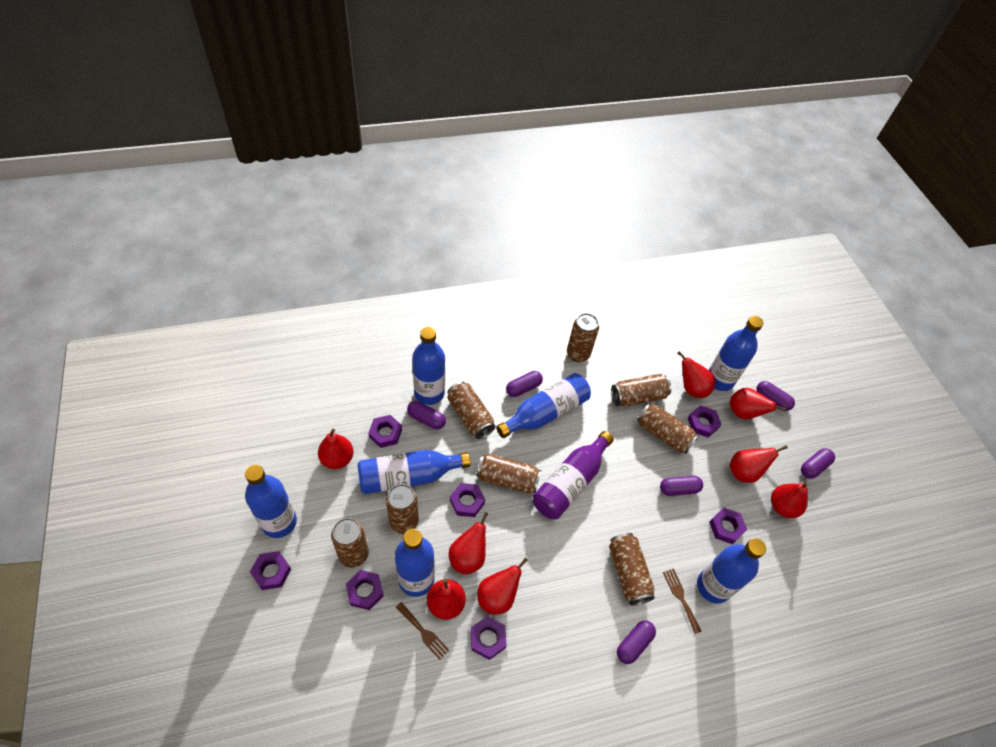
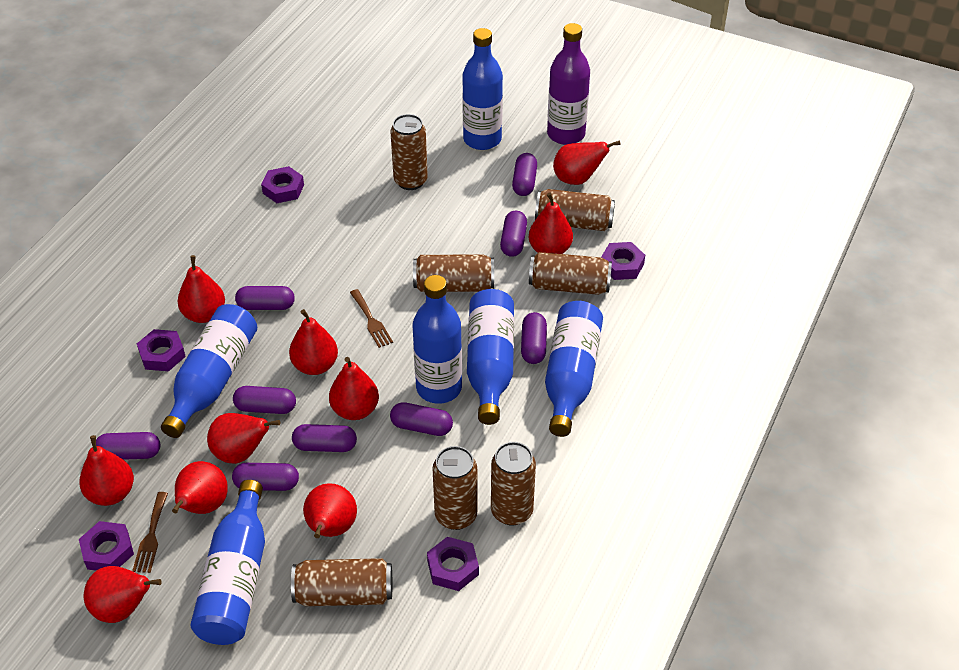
blue bottle: 7 -> 6
brown can: 8 -> 7
purple capsule: 6 -> 9
purple nut: 7 -> 5
red pear: 8 -> 10

